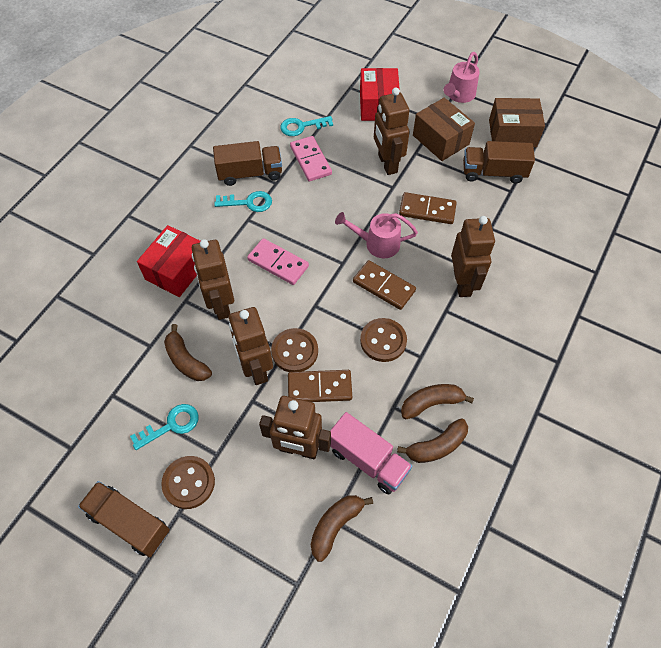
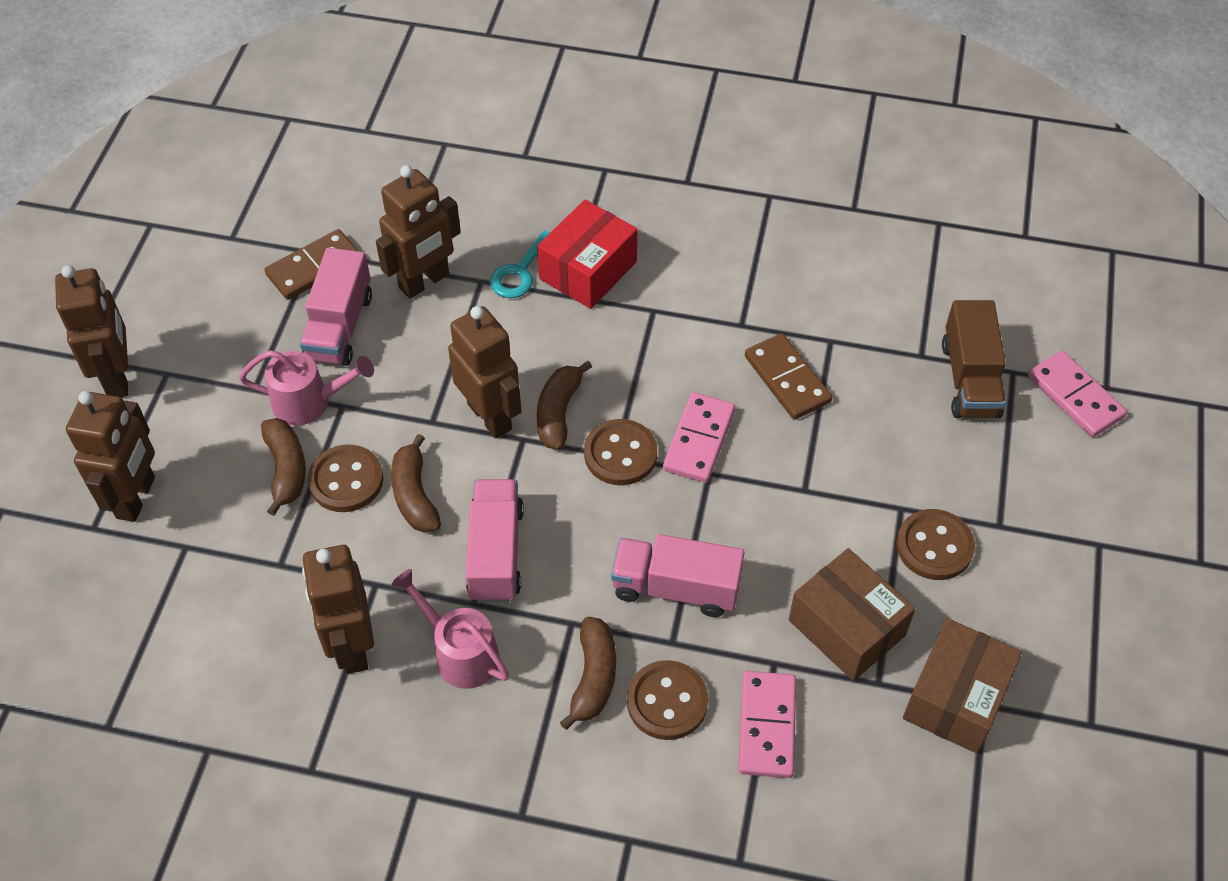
brown button: 3 -> 4
brown domino: 3 -> 2
brown truck: 3 -> 1
pink domino: 2 -> 3
pink truck: 1 -> 3
red box: 2 -> 1
turquoise key: 3 -> 1

